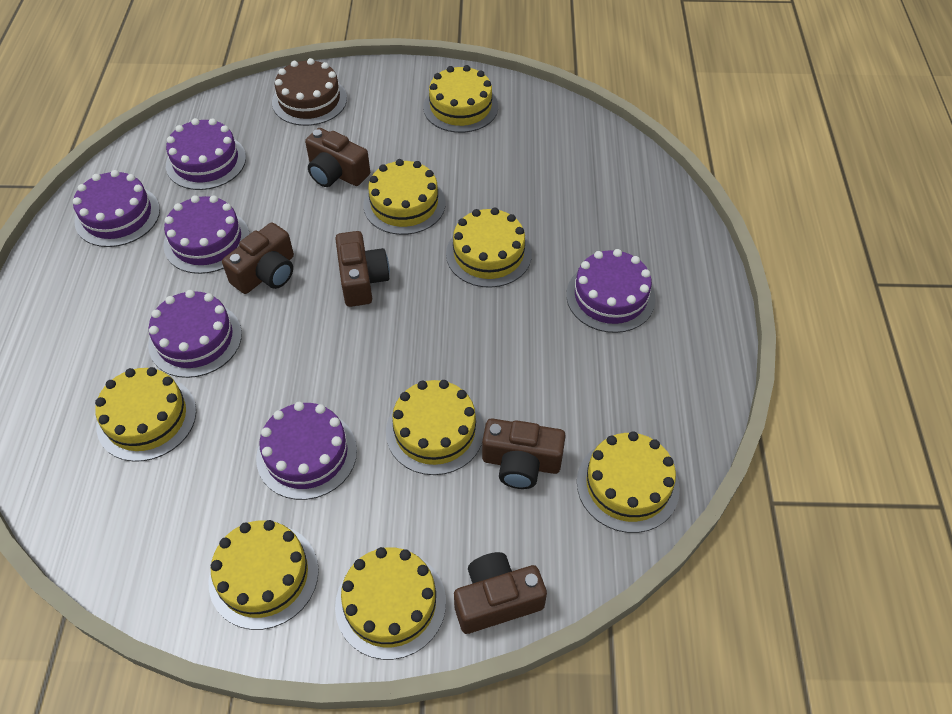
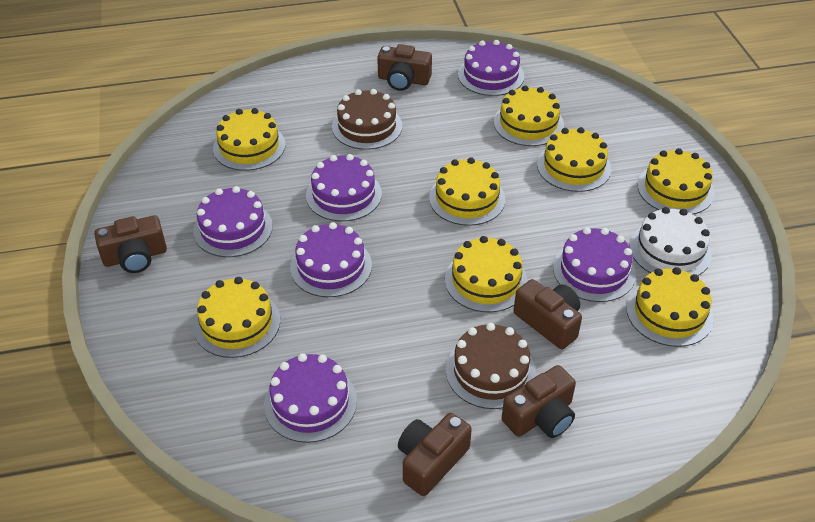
brown cake: 1 -> 2
white cake: 0 -> 1

